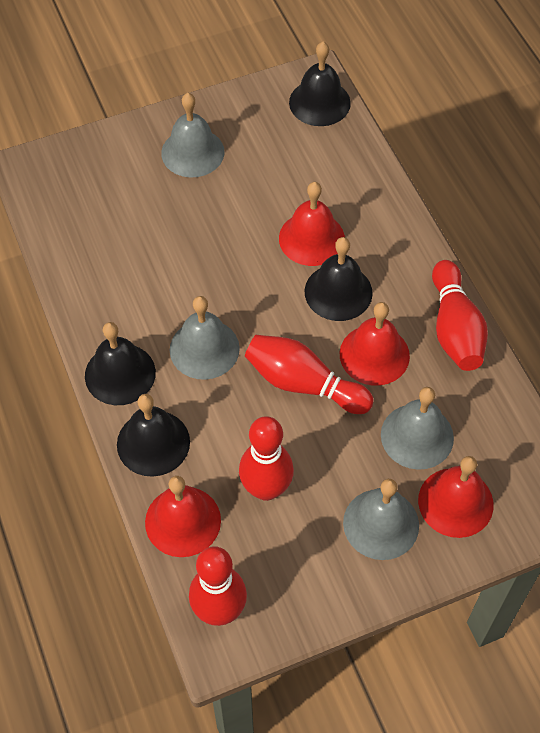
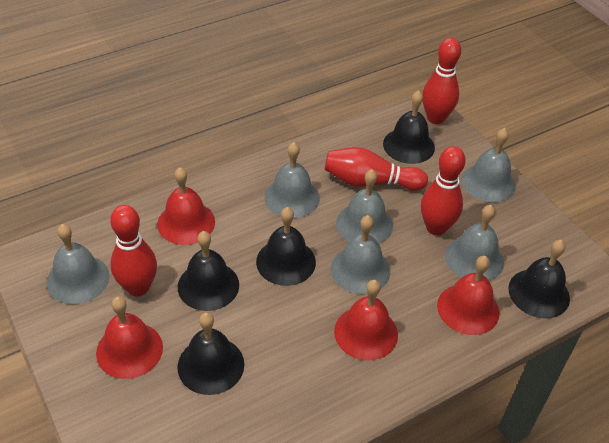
black bell: 4 -> 5
grey bell: 4 -> 6

